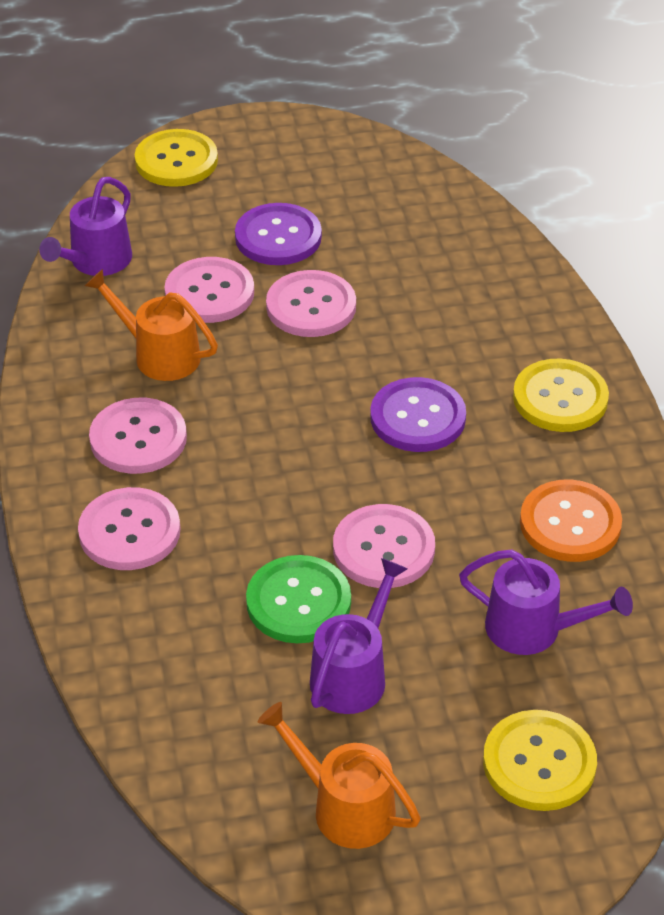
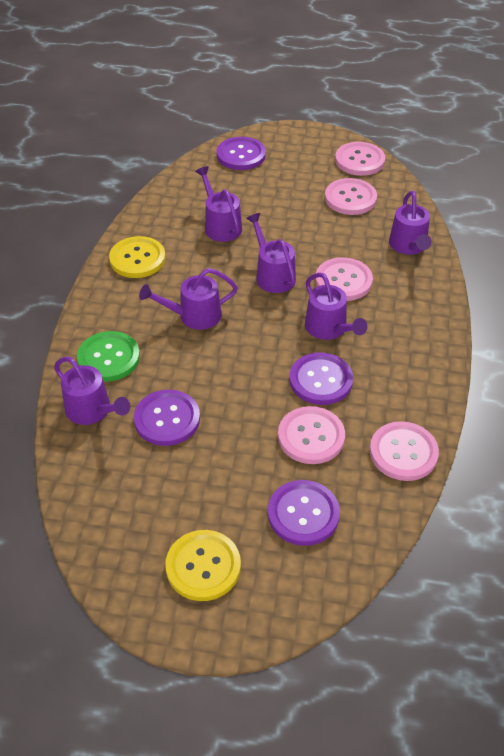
orange button: 1 -> 0
orange watering can: 2 -> 0
purple button: 2 -> 4
purple watering can: 3 -> 6
yellow button: 3 -> 2

